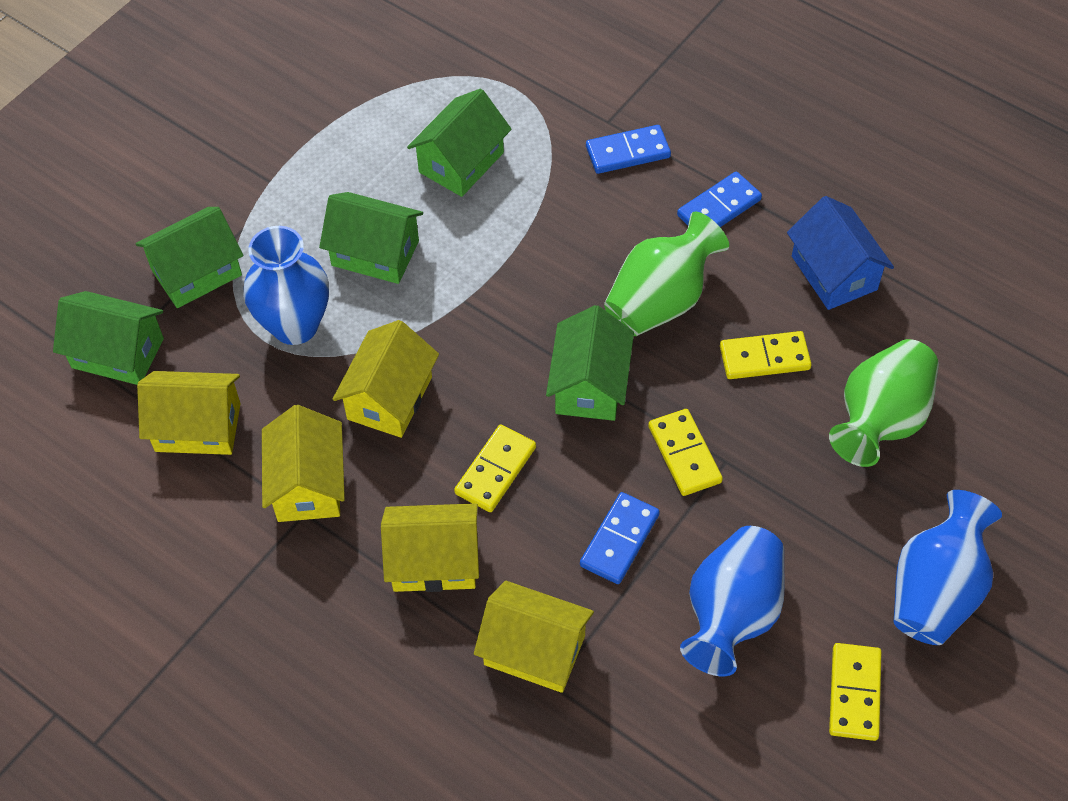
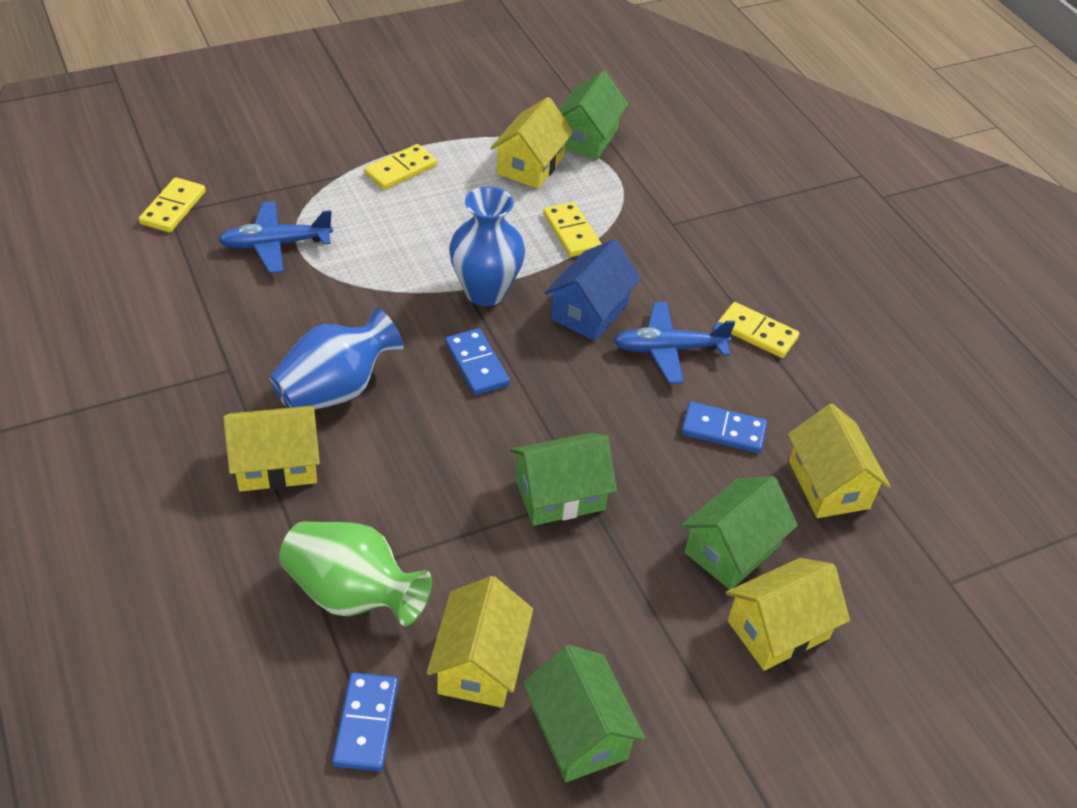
blue plane: 0 -> 2
blue vase: 3 -> 2
green house: 5 -> 4
green vase: 2 -> 1

